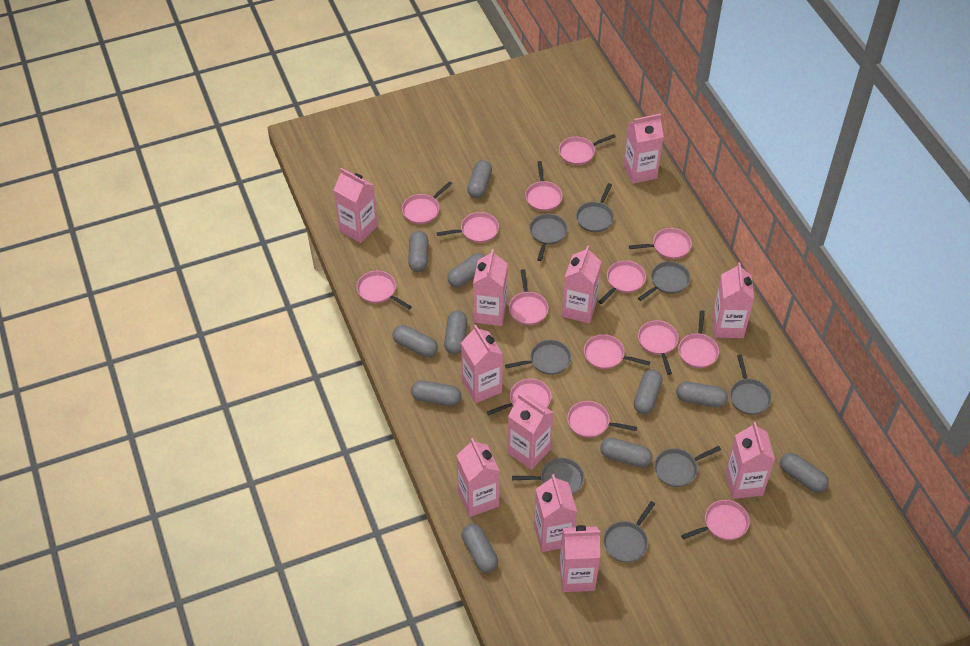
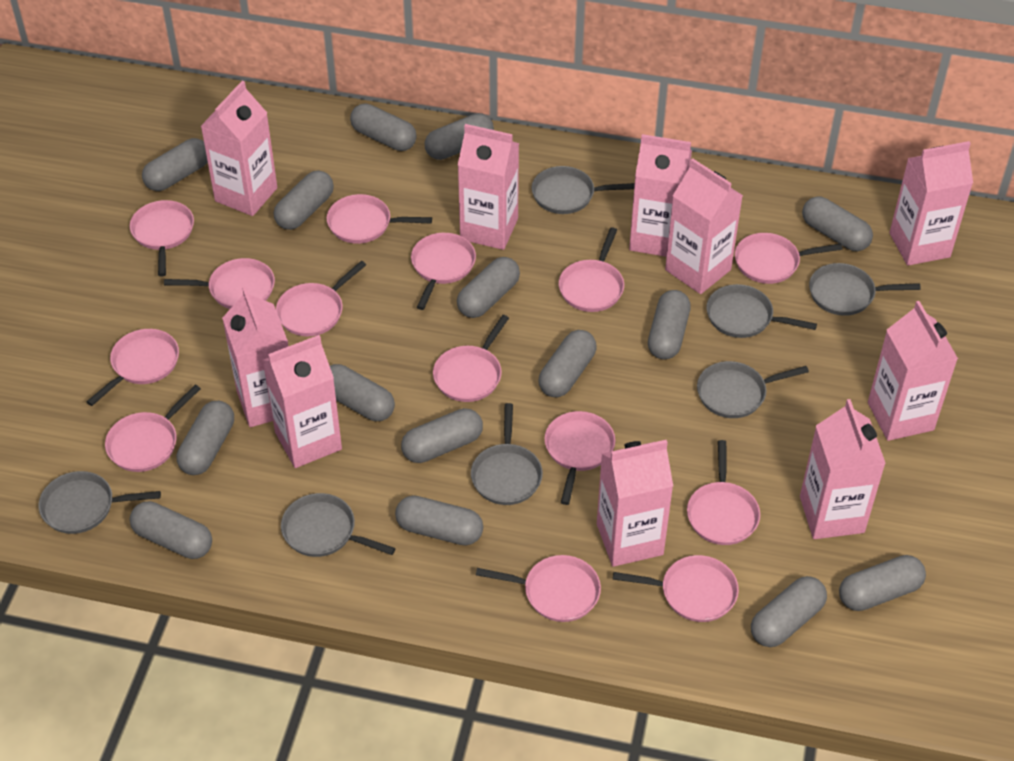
grey capsule: 11 -> 15
grey pan: 8 -> 7
pink carton: 11 -> 10

